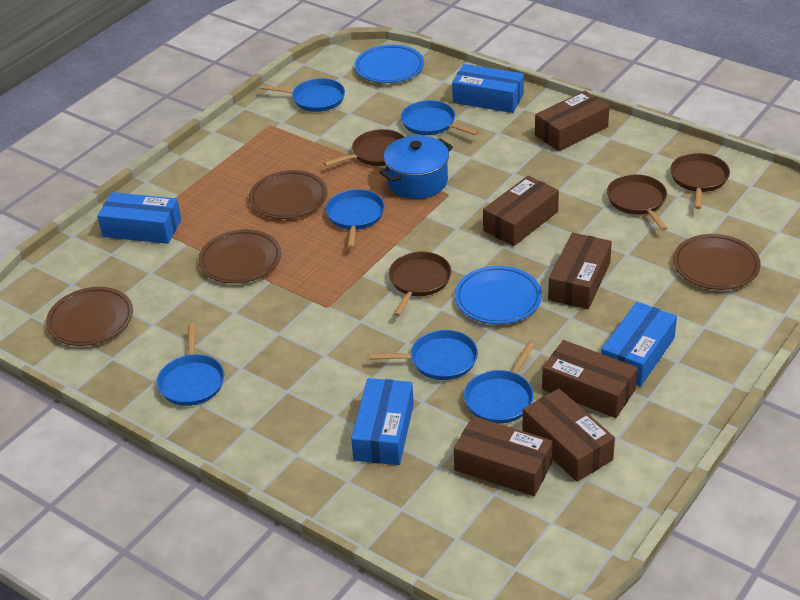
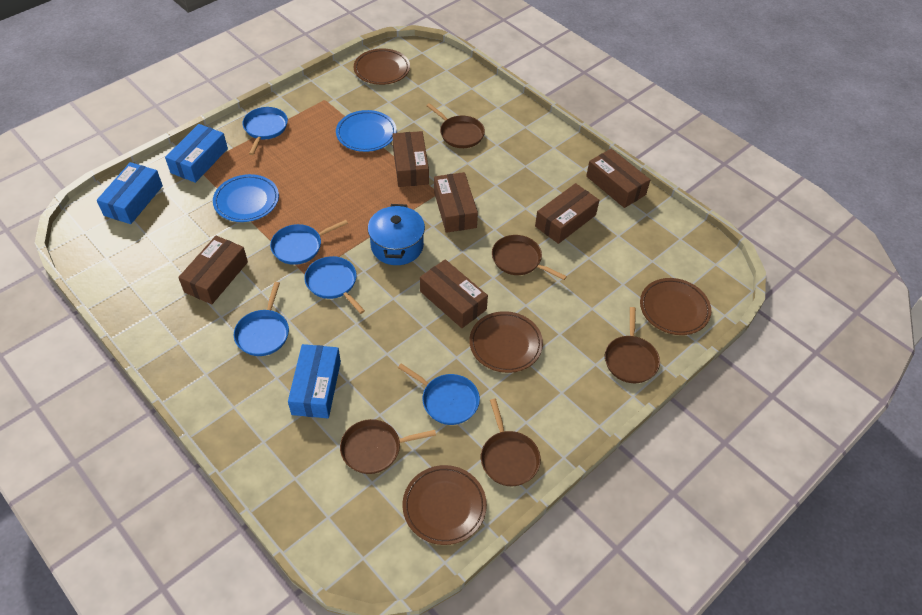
blue box: 4 -> 3
blue pan: 6 -> 5
brown pan: 4 -> 5

